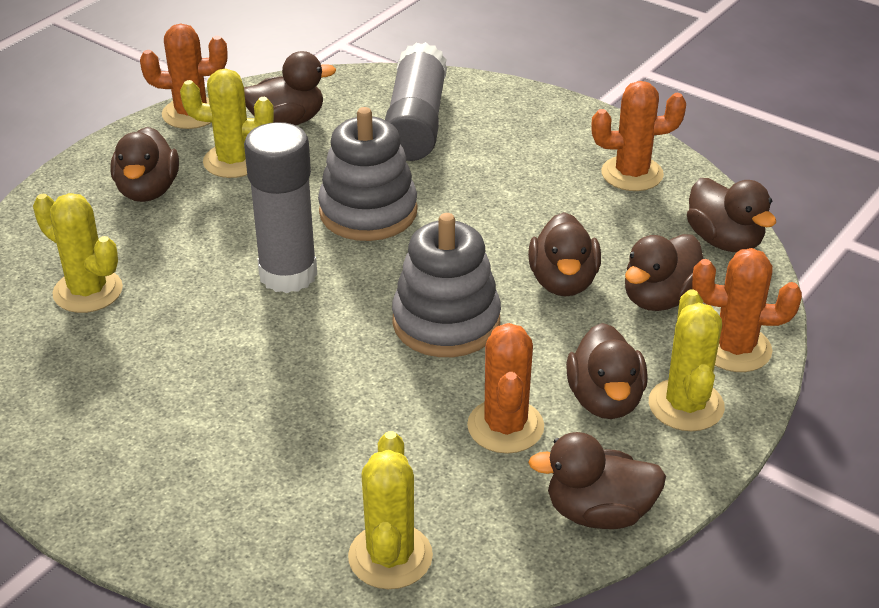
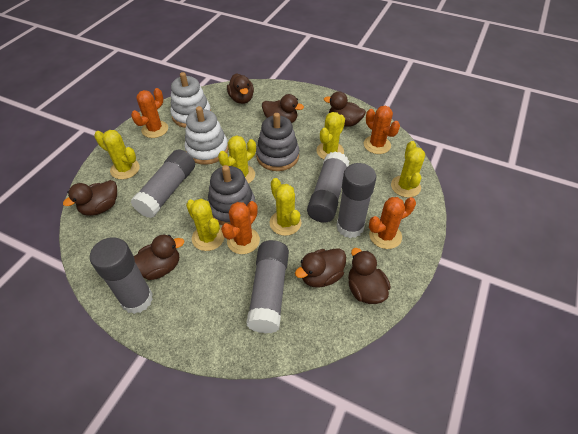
grey glue stick: 2 -> 5
white stacking toy: 0 -> 2
yellow cactus: 4 -> 6

